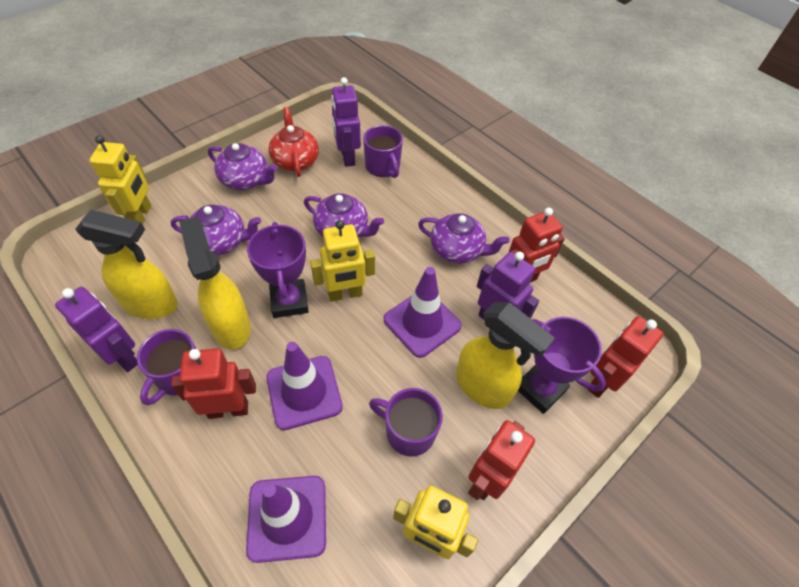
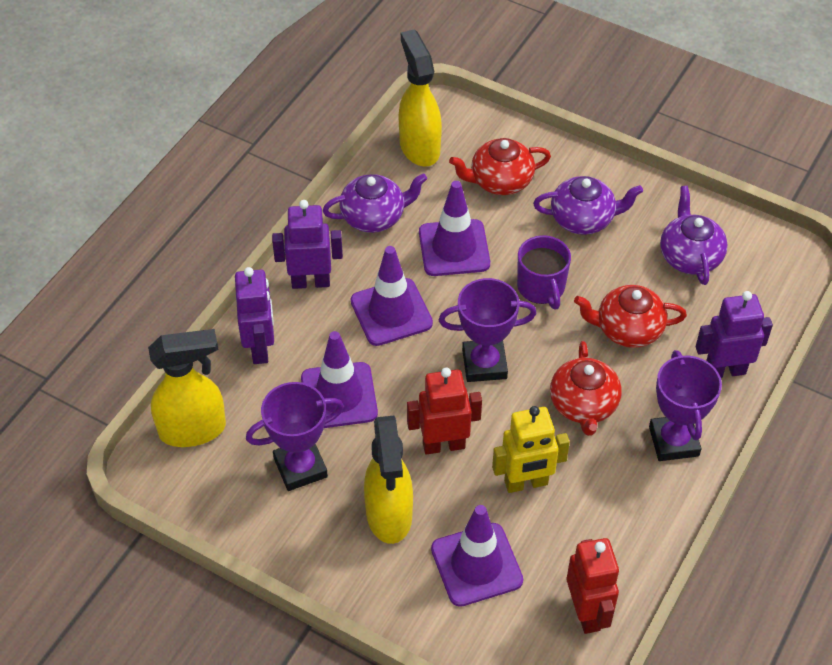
purple mug: 3 -> 1
purple teapot: 4 -> 3
purple traffic cone: 3 -> 4
purple trophy: 2 -> 3
red robot: 4 -> 2
red teapot: 1 -> 3
yellow robot: 3 -> 1

